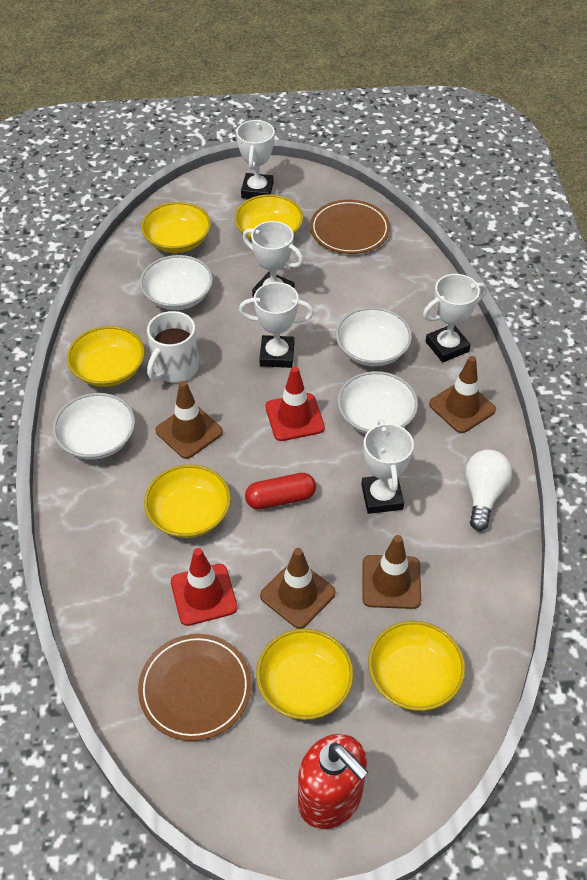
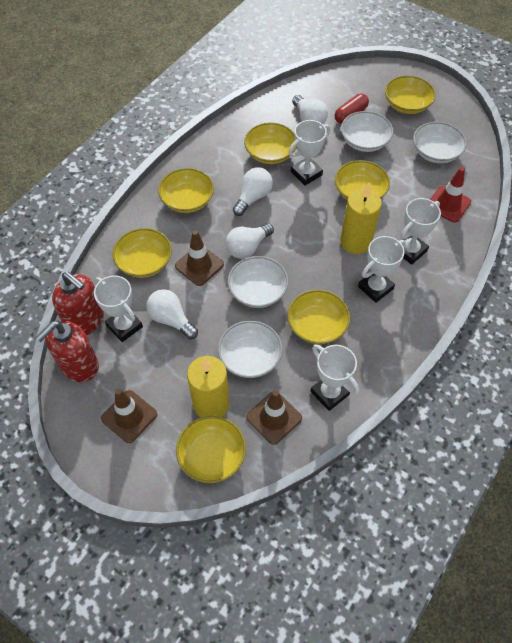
brown plate: 2 -> 0
brown traffic cone: 4 -> 3
red soap dispenser: 1 -> 2
red traffic cone: 2 -> 1
white light bulb: 1 -> 4
white mug: 1 -> 0
yellow bowl: 6 -> 7
yellow candle: 0 -> 2

